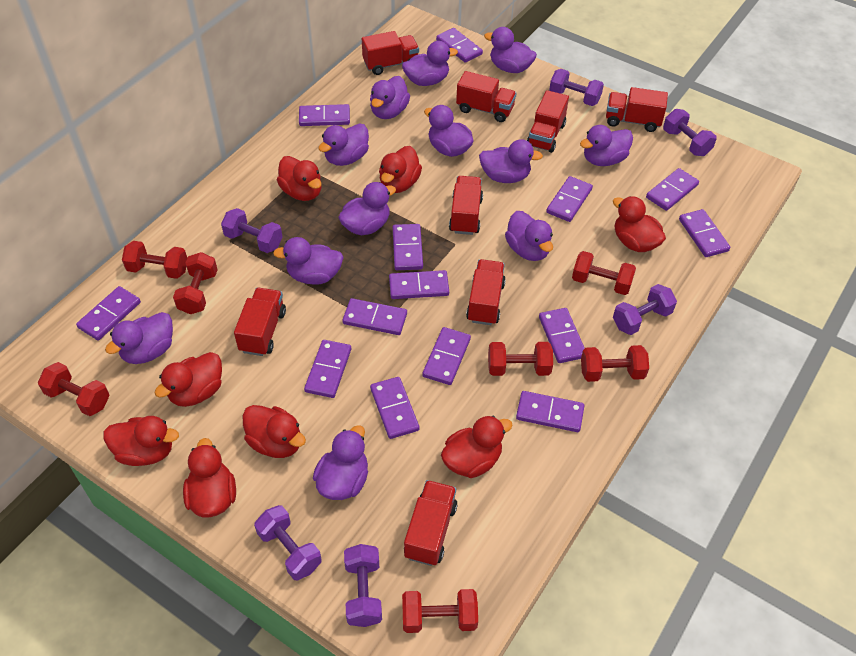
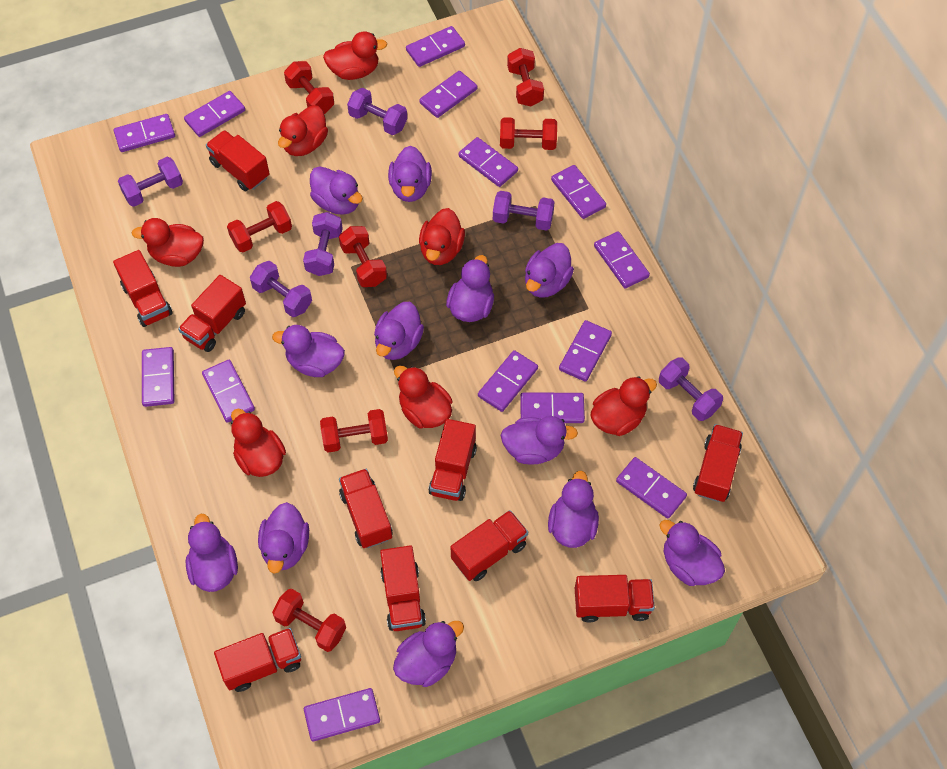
red duck: 8 -> 7
red truck: 8 -> 10

